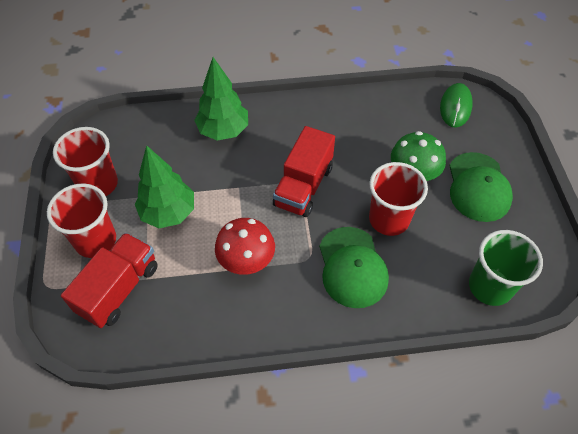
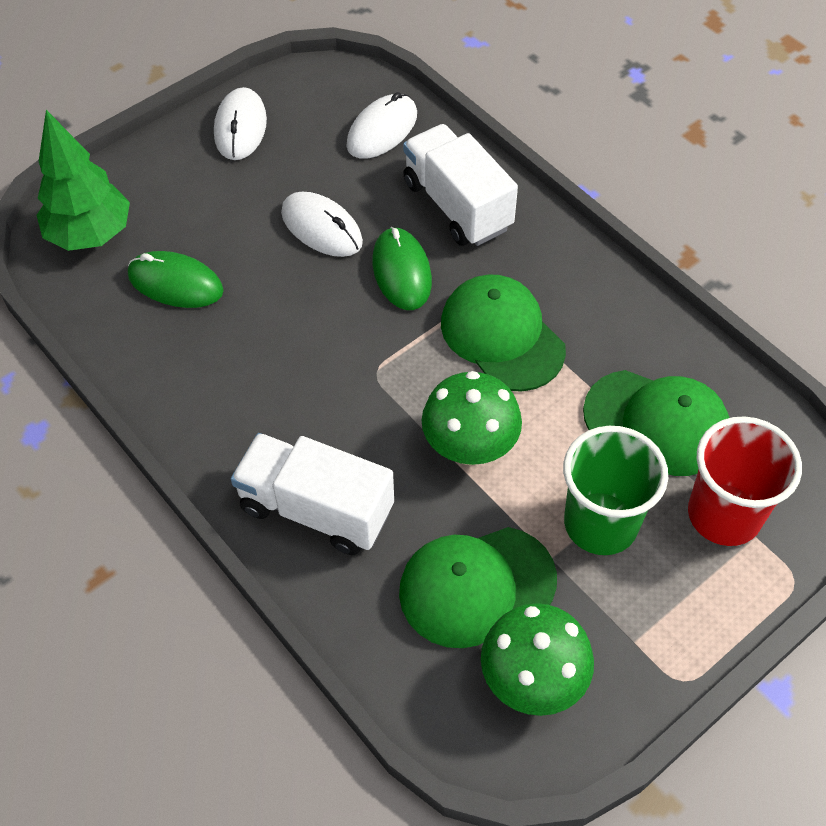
green cap: 2 -> 3
green mouse: 1 -> 2
green mushroom: 1 -> 2
green tree: 2 -> 1
red cup: 3 -> 1
red mushroom: 1 -> 0
red truck: 2 -> 0
white mouse: 0 -> 3
white truck: 0 -> 2

